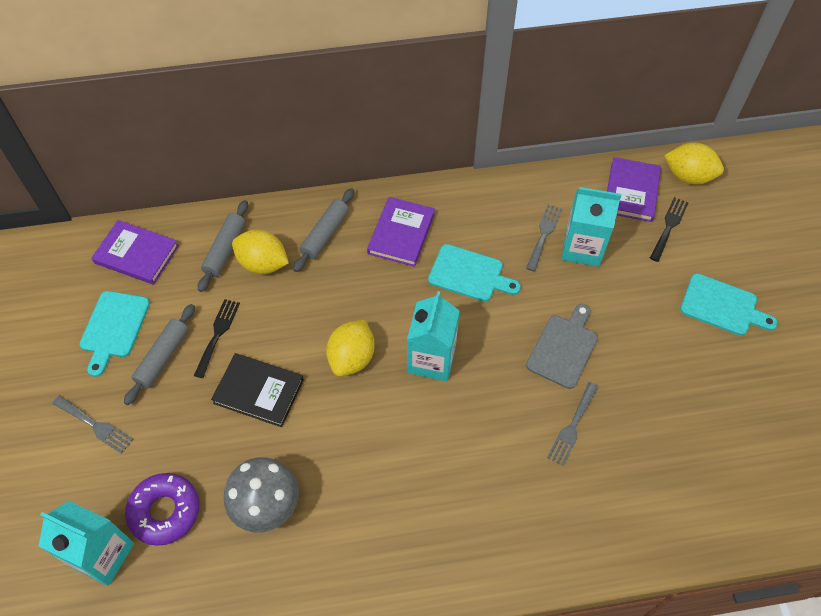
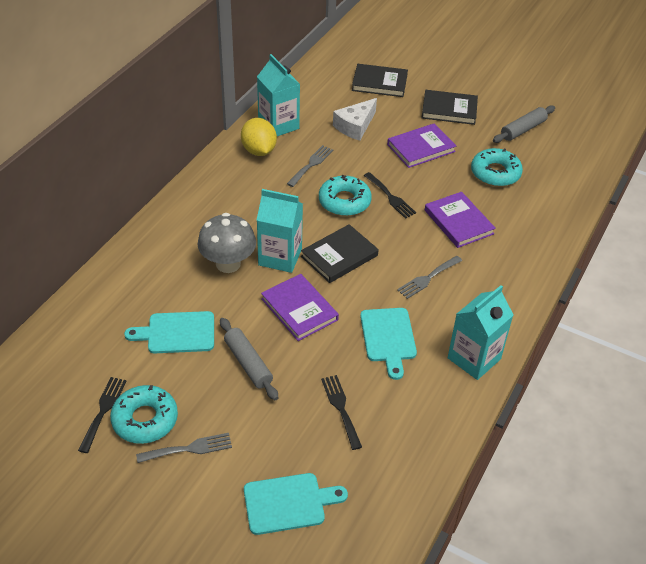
black book: 1 -> 3
black fork: 2 -> 3
grey cutting board: 1 -> 0
grey rolling pin: 3 -> 2
purple donut: 1 -> 0
turquoise donut: 0 -> 3
white cheese: 0 -> 1
yellow lemon: 3 -> 1

